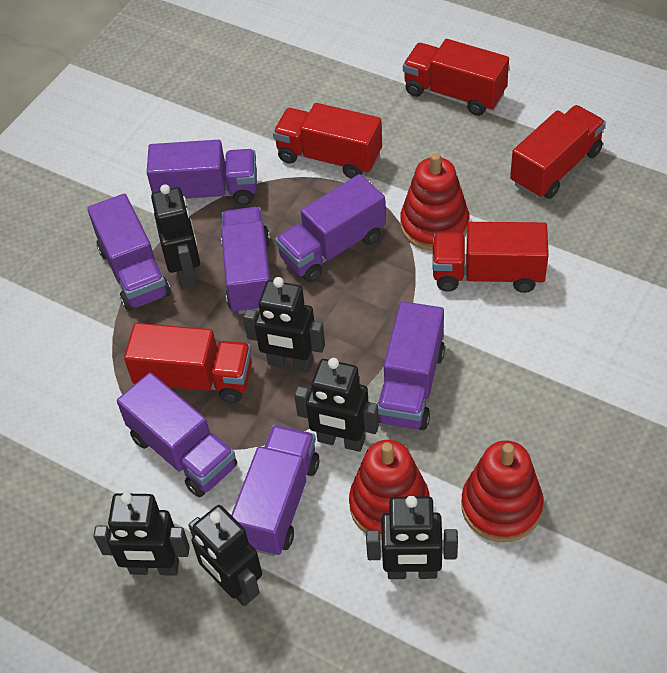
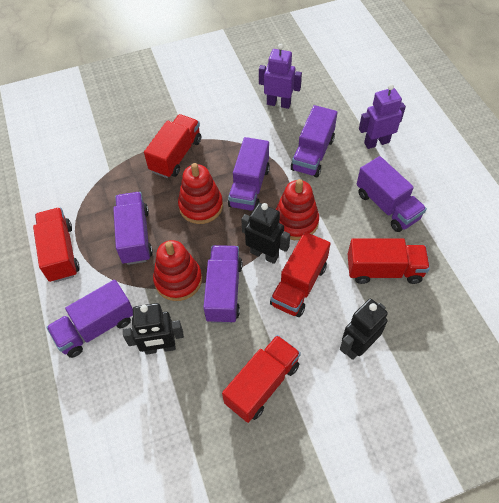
black robot: 6 -> 3
purple robot: 0 -> 2
purple truck: 7 -> 6

